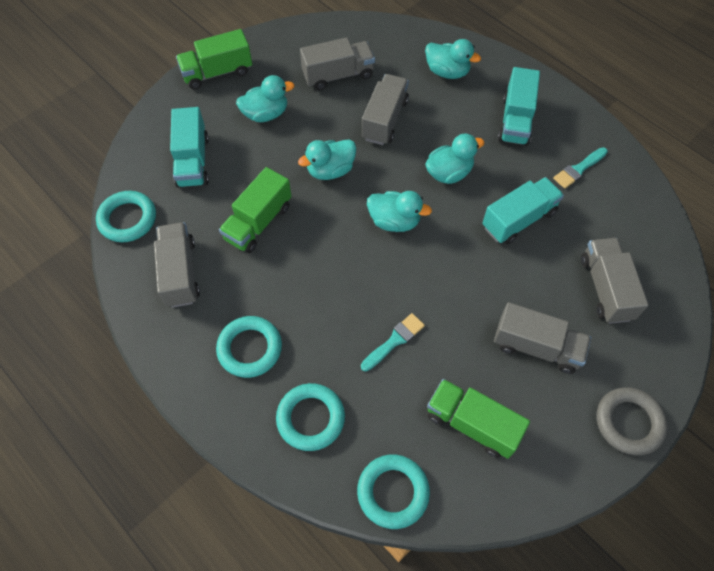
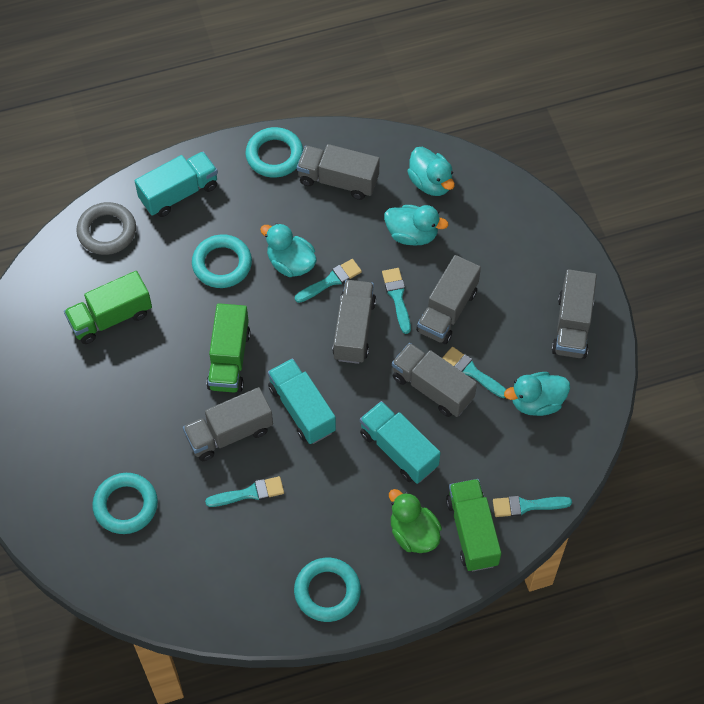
green duck: 0 -> 1
grey truck: 5 -> 6
turquoise brush: 2 -> 5
turquoise duck: 5 -> 4

